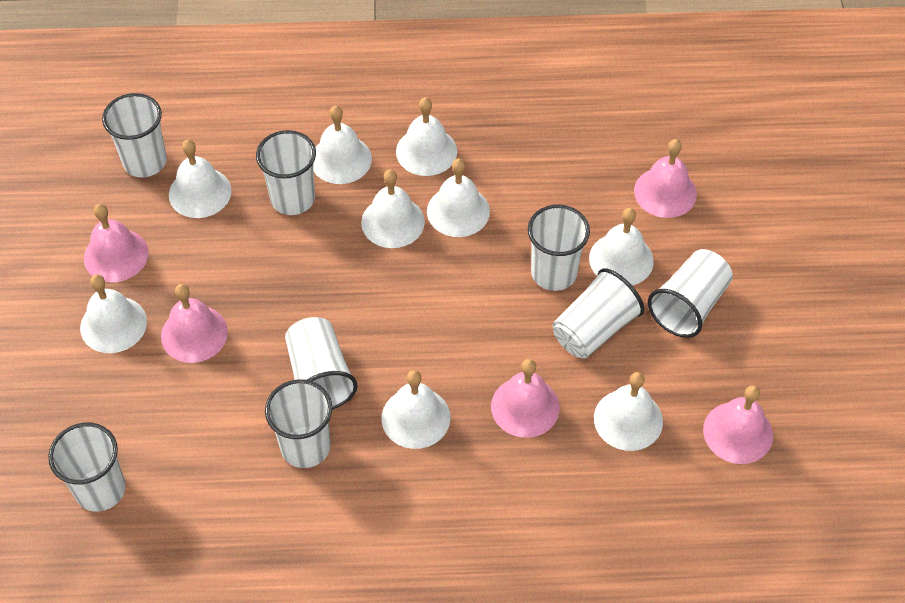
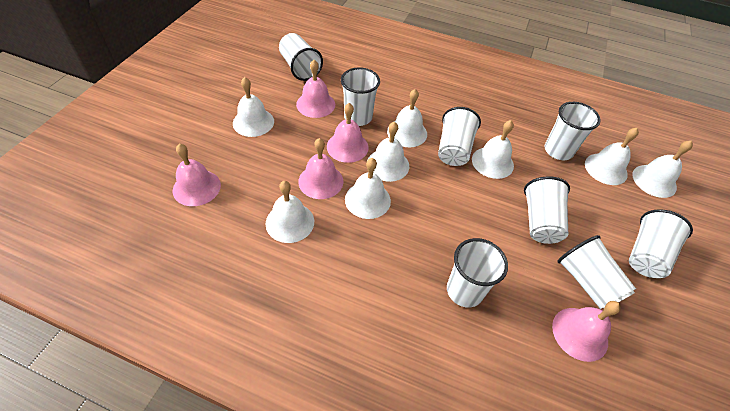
white bell: 9 -> 8

